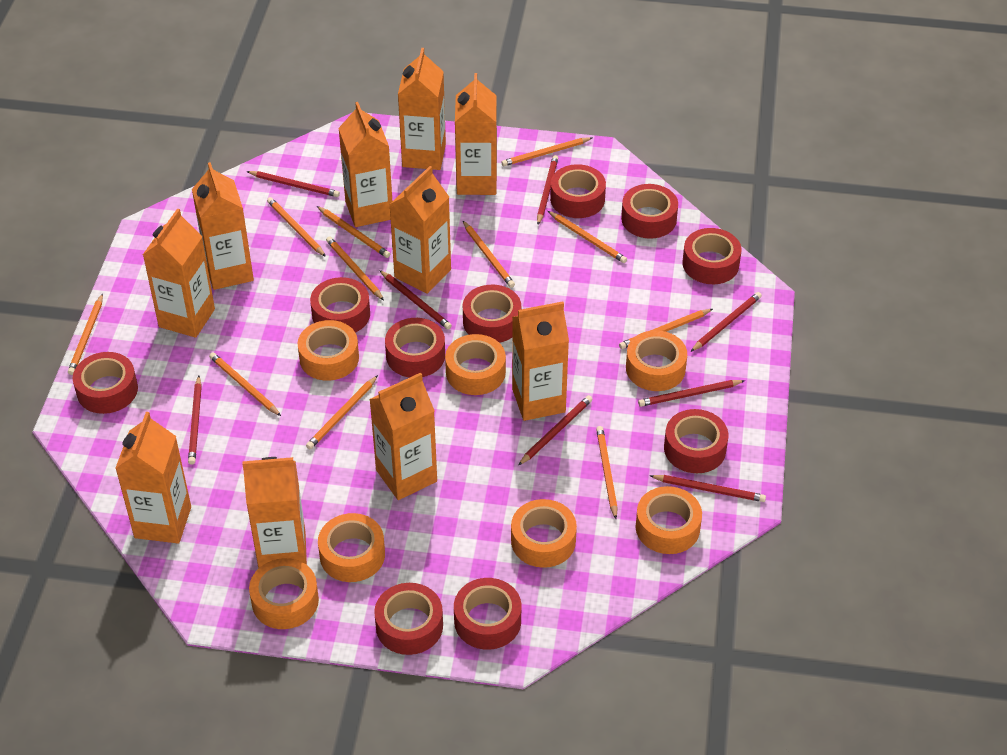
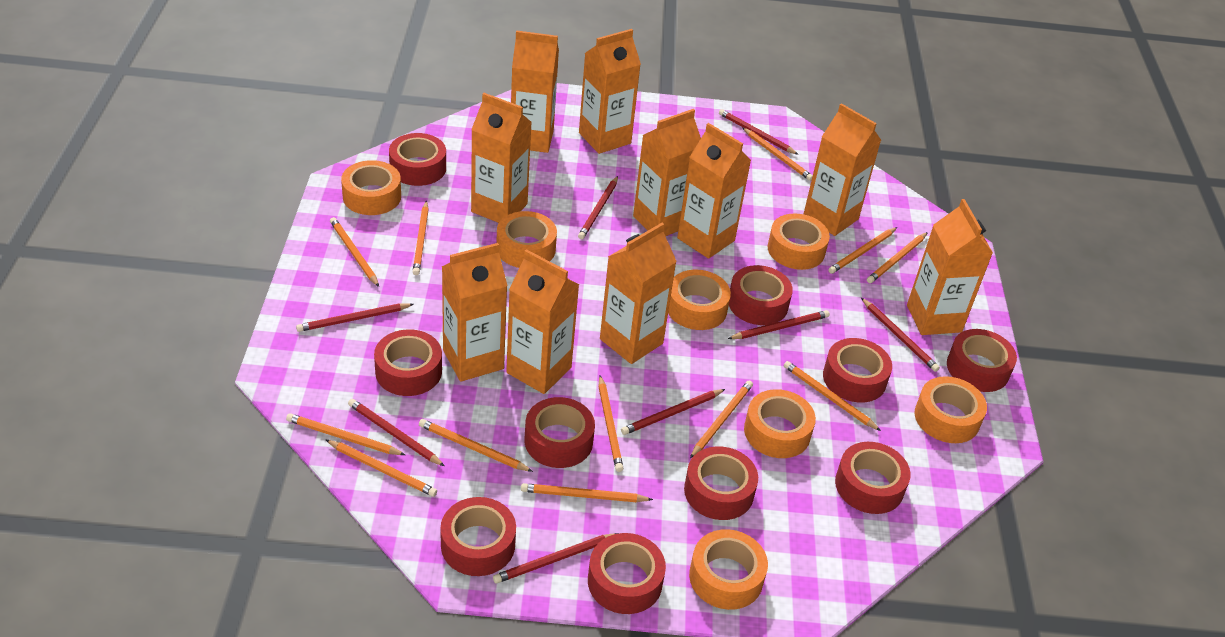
orange pencil: 11 -> 12

